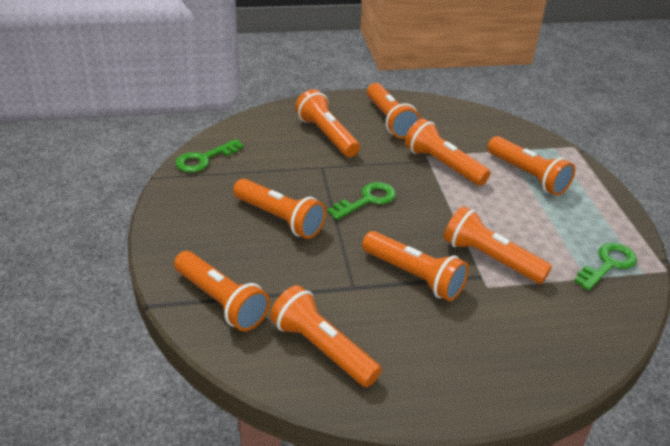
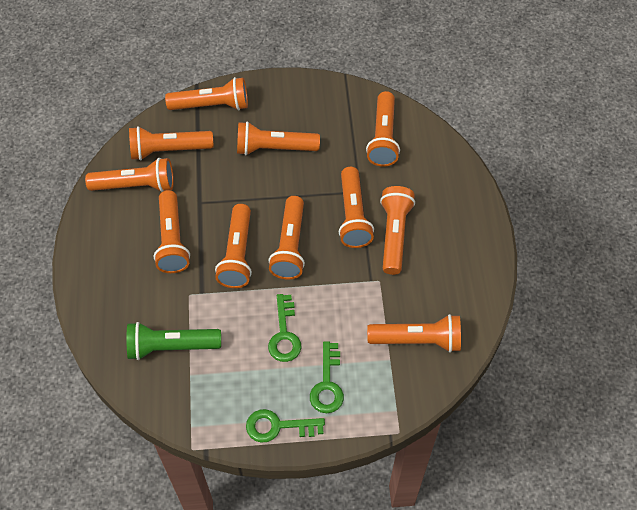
green flashlight: 0 -> 1
orange flashlight: 9 -> 11

